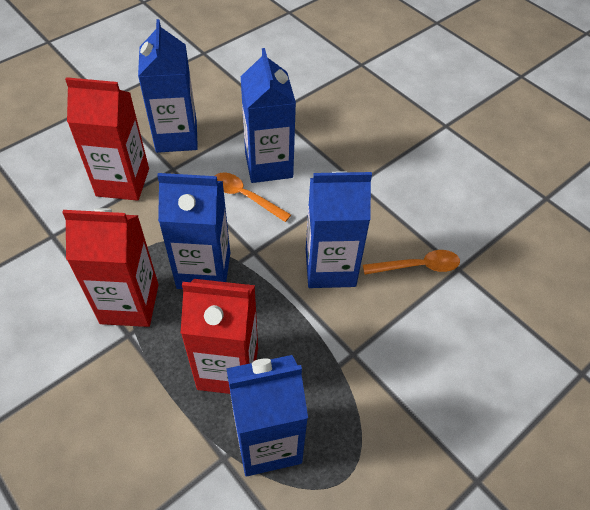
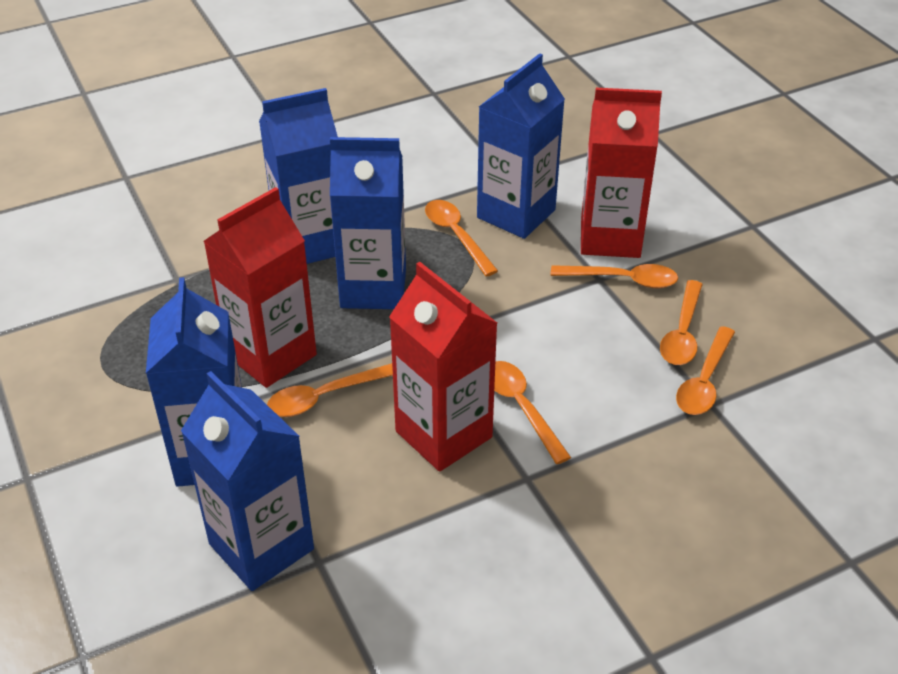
orange spoon: 2 -> 6

